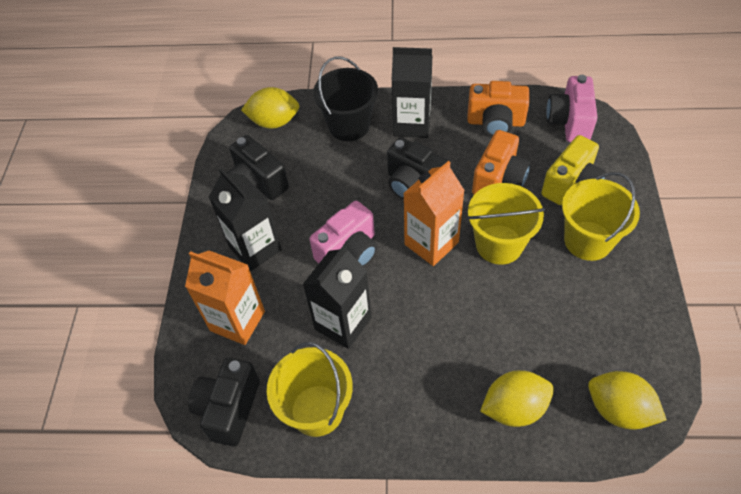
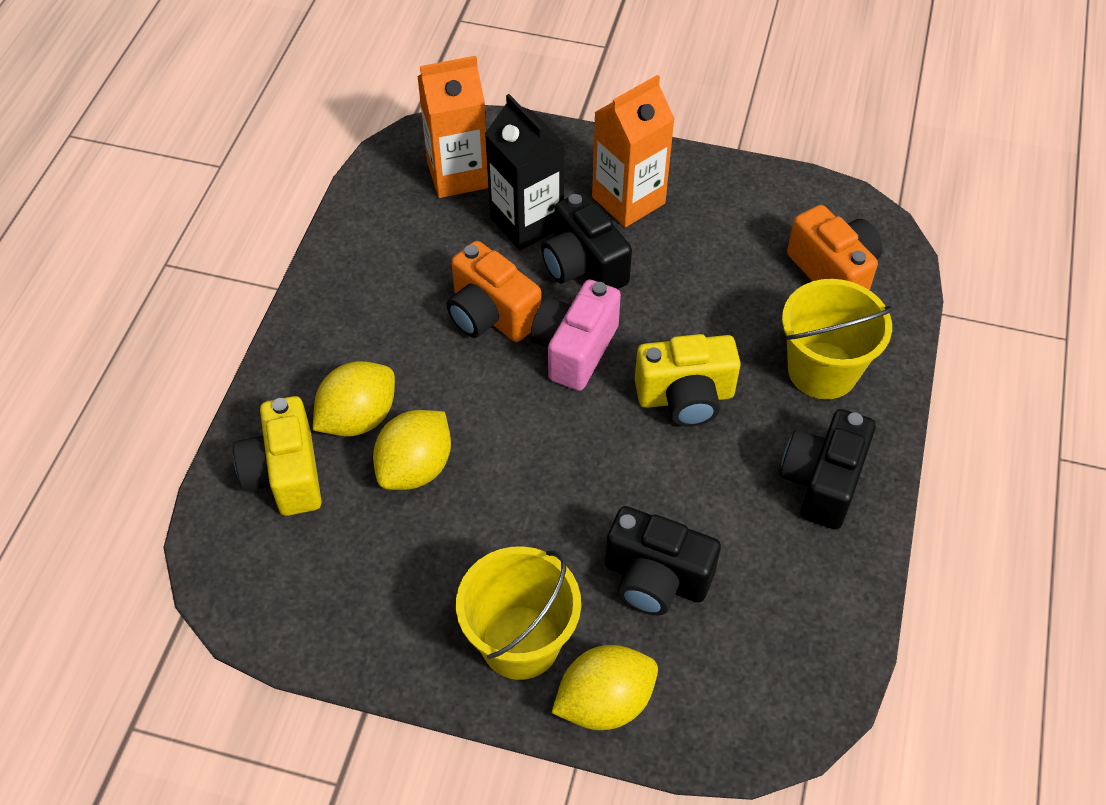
black bucket: 1 -> 0
black carton: 3 -> 1
pink camera: 2 -> 1
yellow bucket: 3 -> 2
yellow camera: 1 -> 2

